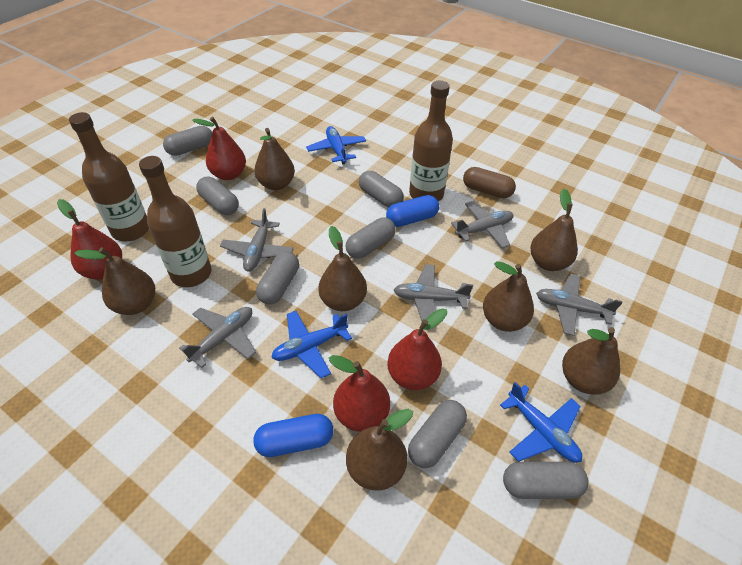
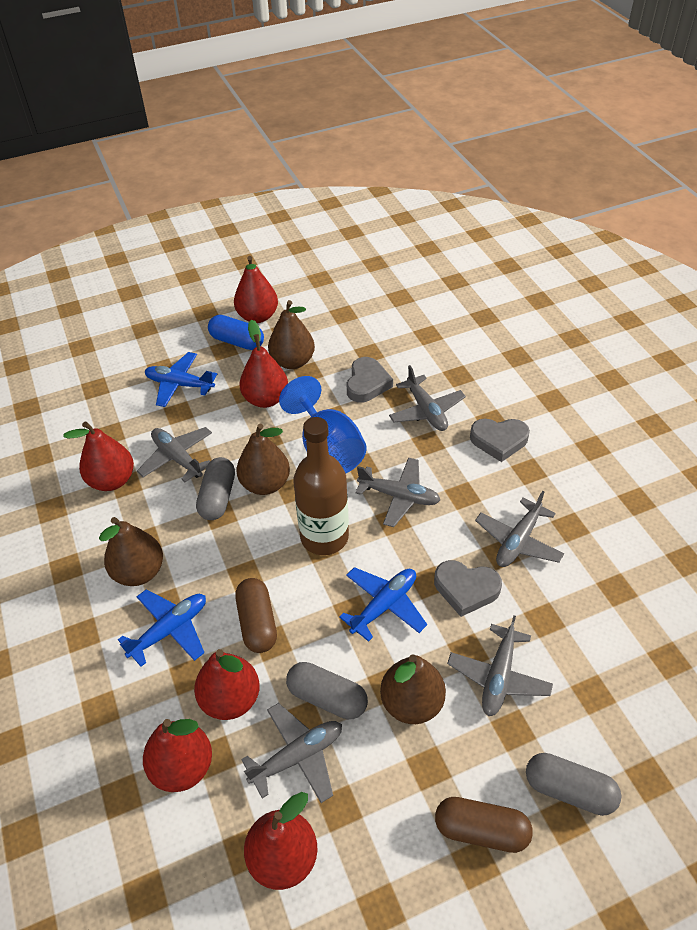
blue capsule: 2 -> 1
blue goblet: 0 -> 1
brown bottle: 3 -> 1
brown capsule: 1 -> 2
brown pear: 7 -> 4
grey capsule: 7 -> 3
grey heart: 0 -> 3
grey plane: 5 -> 6
red pear: 4 -> 6

